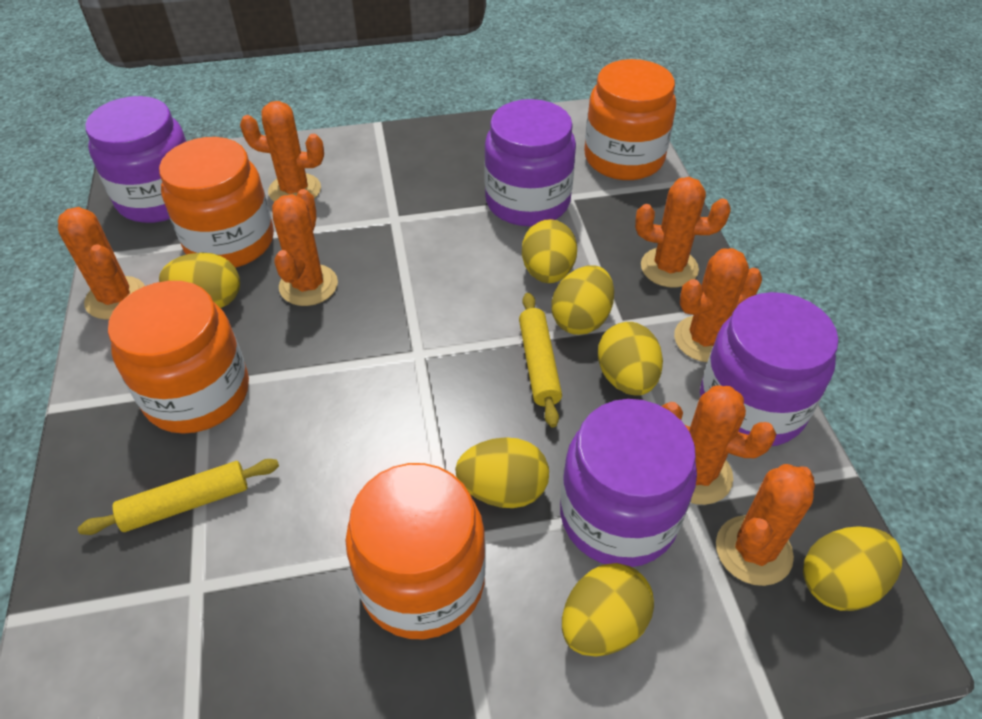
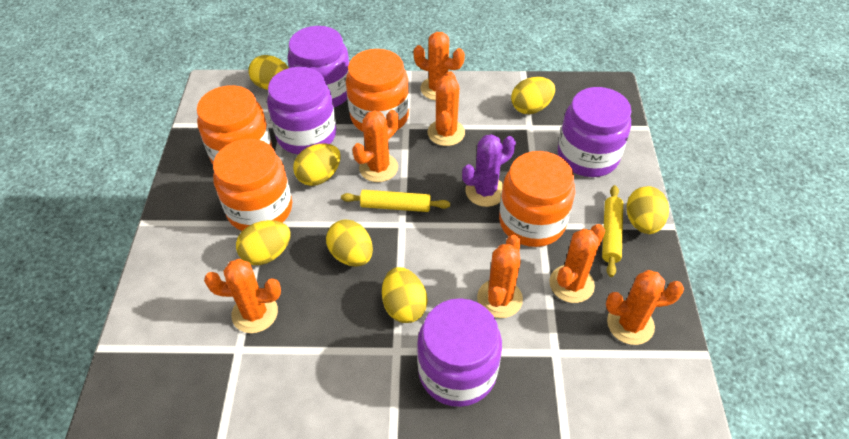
purple cactus: 0 -> 1

